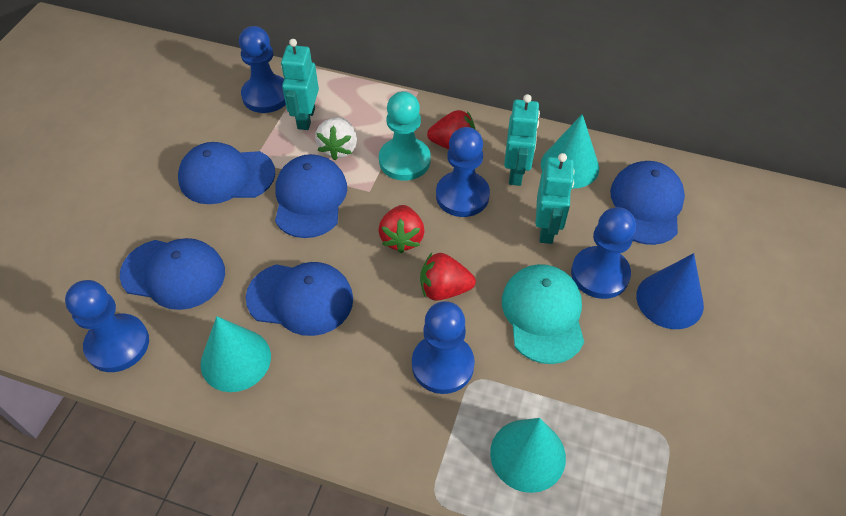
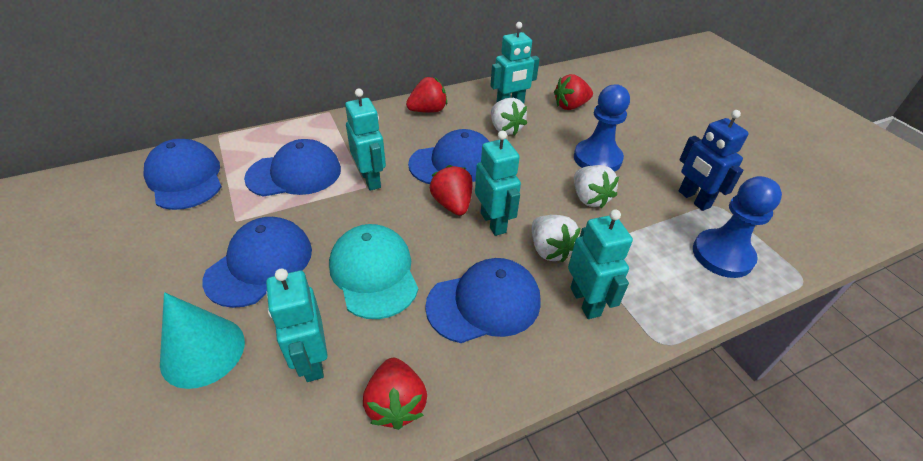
blue cone: 1 -> 0
blue pawn: 5 -> 2
blue robot: 0 -> 1
red strawberry: 3 -> 4
turquoise cone: 3 -> 1
turquoise pawn: 1 -> 0
turquoise robot: 3 -> 5
white strawberry: 1 -> 3

